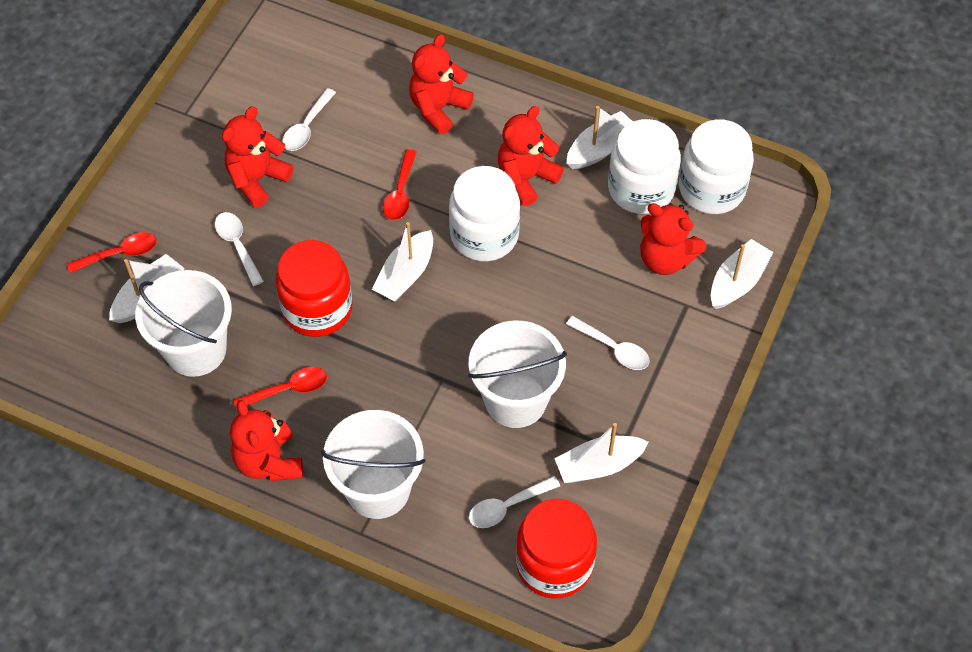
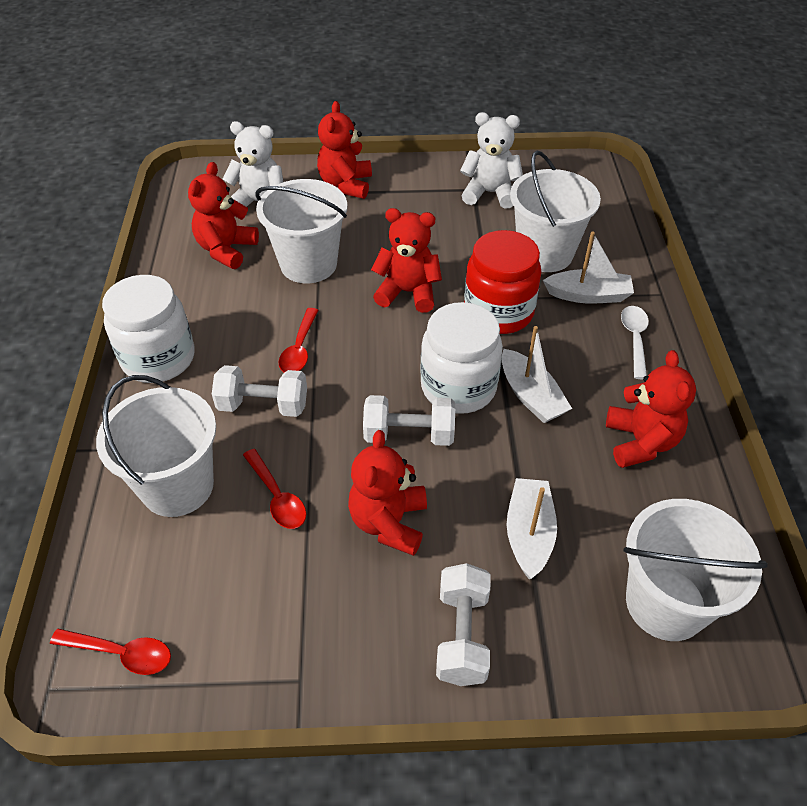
red jar: 2 -> 1
white boat: 5 -> 3
white bucket: 3 -> 4
white dumbbell: 0 -> 3
white jar: 3 -> 2
white spoon: 4 -> 1
white teddy bear: 0 -> 2

